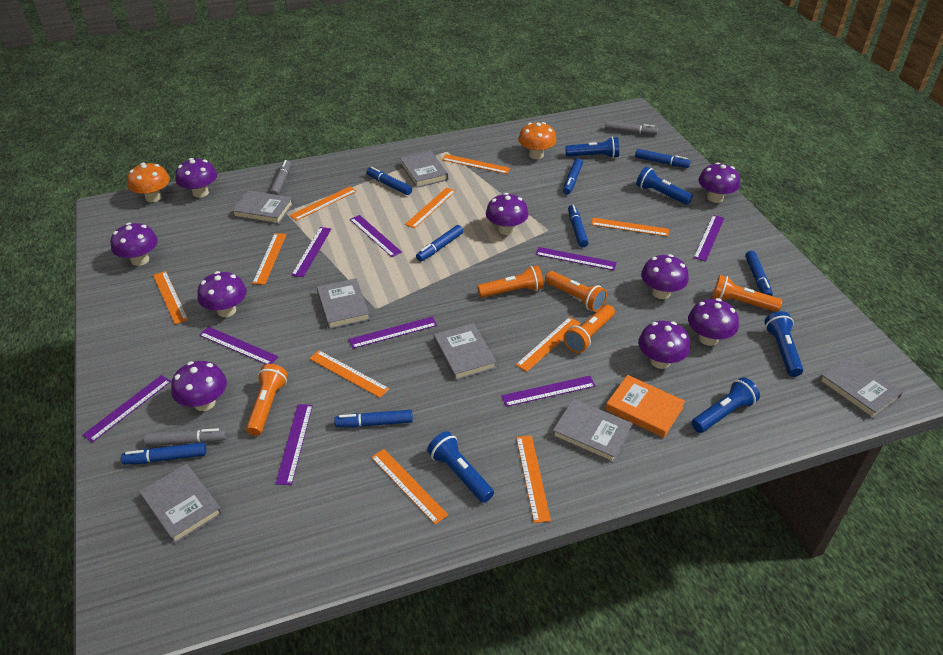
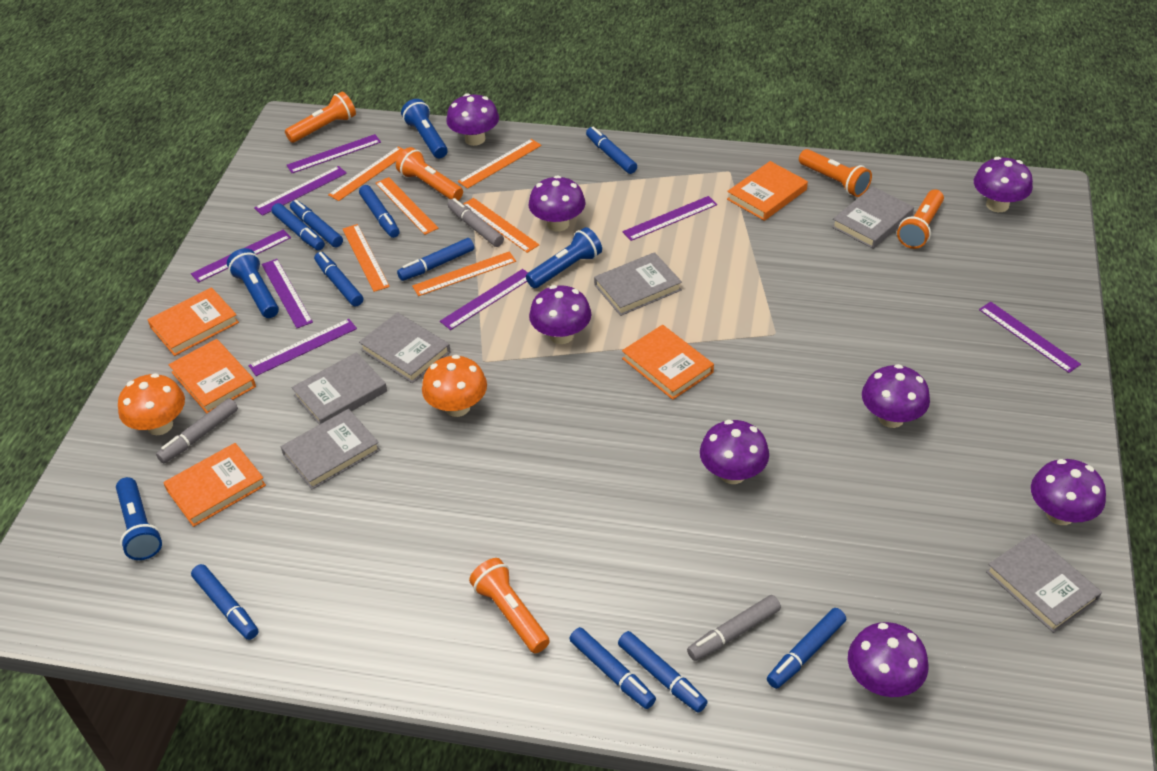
blue flashlight: 5 -> 4
blue marker: 8 -> 10
grey book: 7 -> 6
orange book: 1 -> 5
orange ruler: 10 -> 6
purple mushroom: 9 -> 8
purple ruler: 9 -> 8

